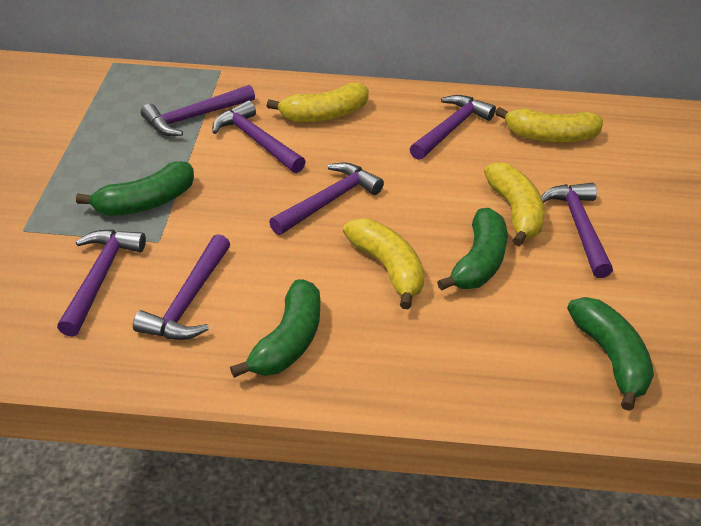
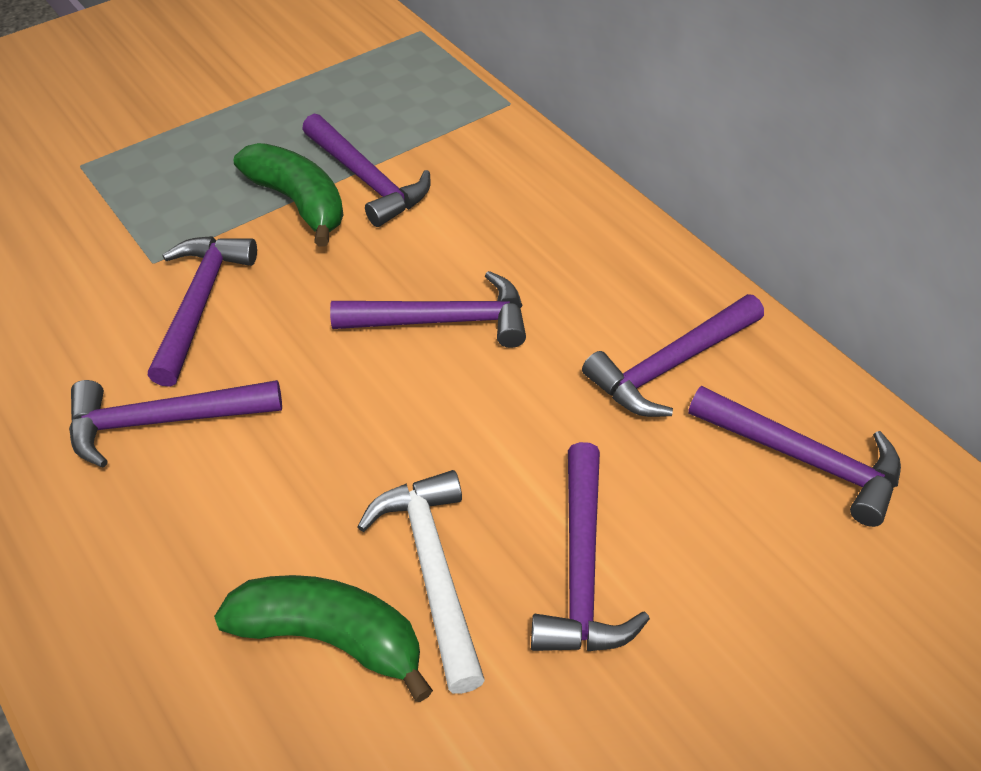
green banana: 4 -> 2
white hammer: 0 -> 1
yellow banana: 4 -> 0

